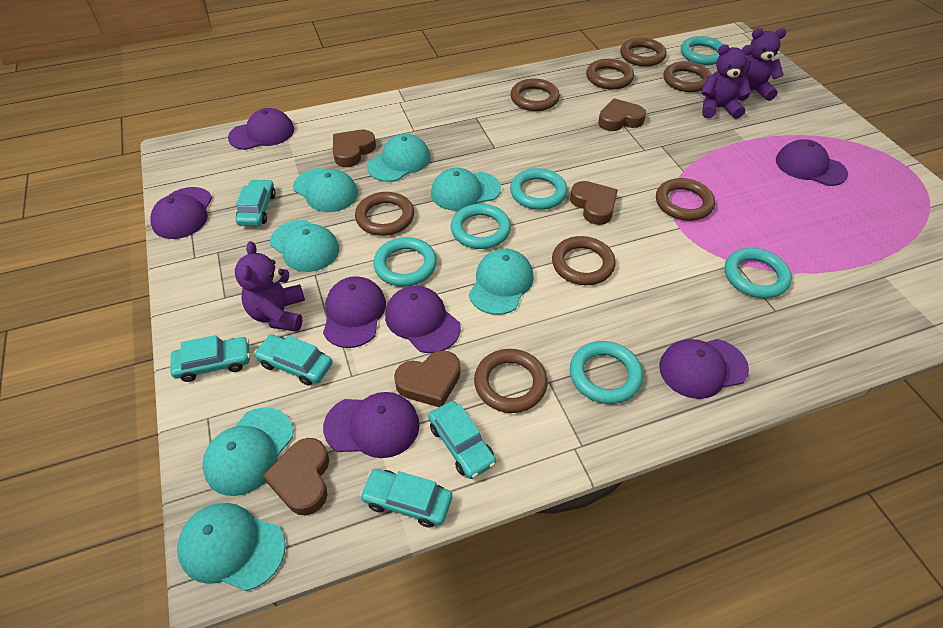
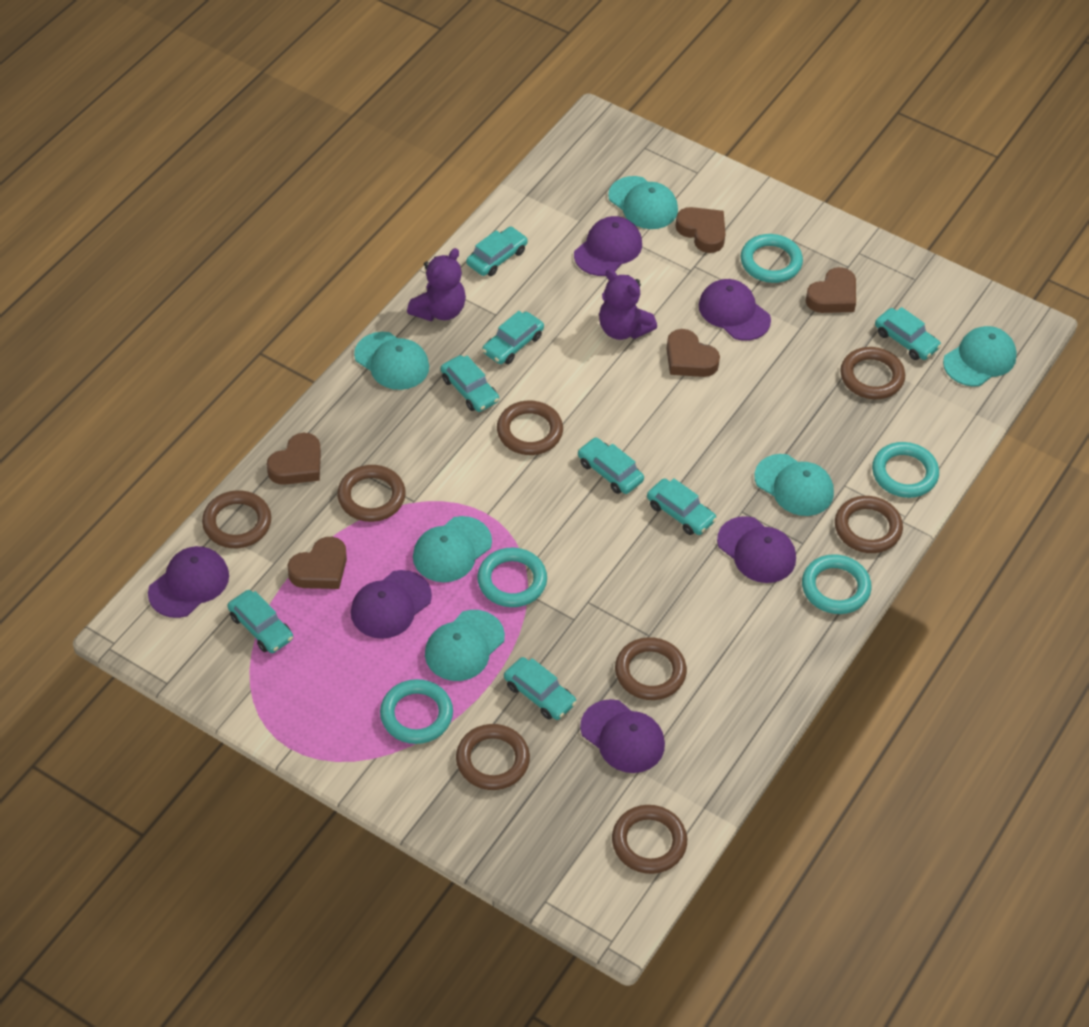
purple cap: 7 -> 6
purple teddy bear: 3 -> 2
turquoise cap: 7 -> 6
turquoise car: 5 -> 8
turquoise ring: 6 -> 5

